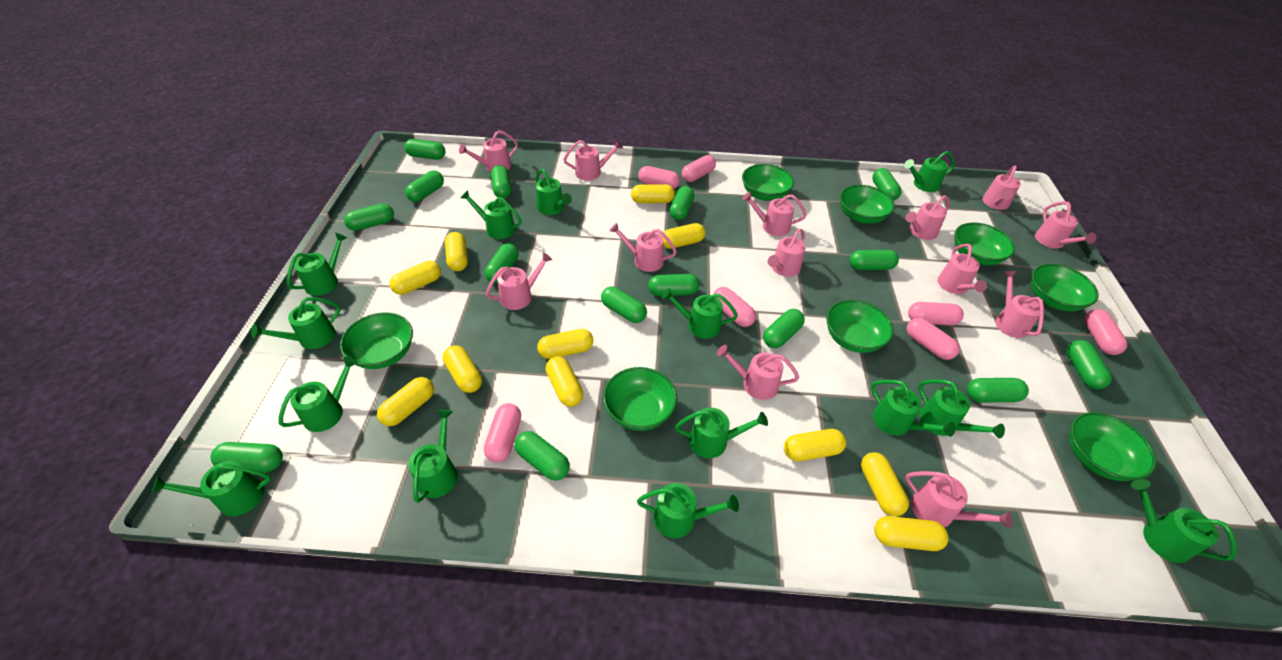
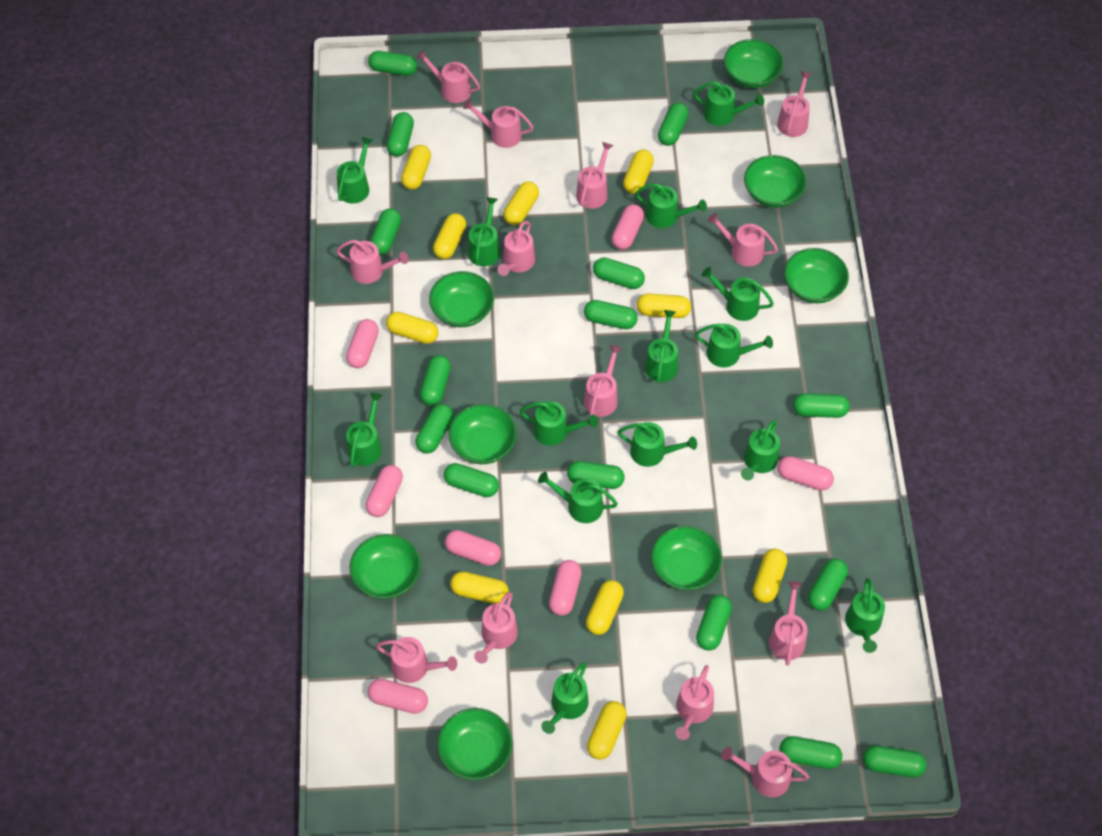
yellow capsule: 11 -> 10

